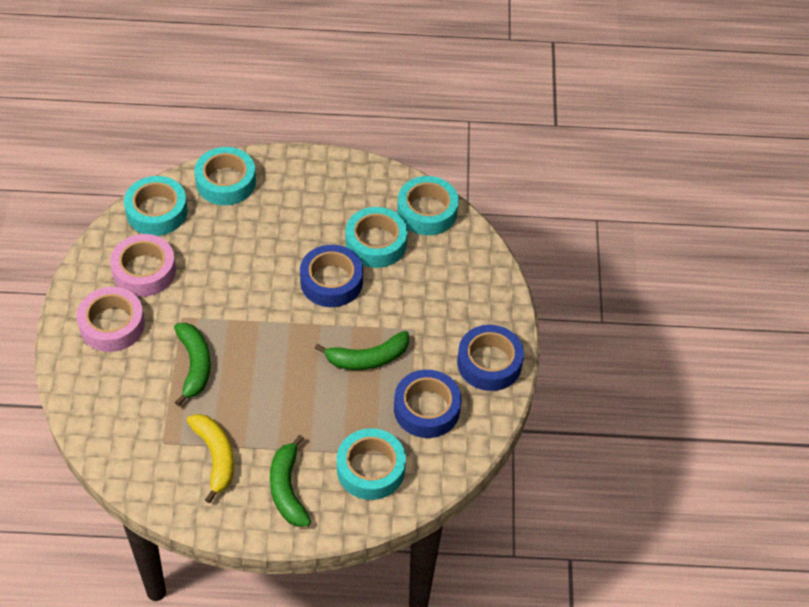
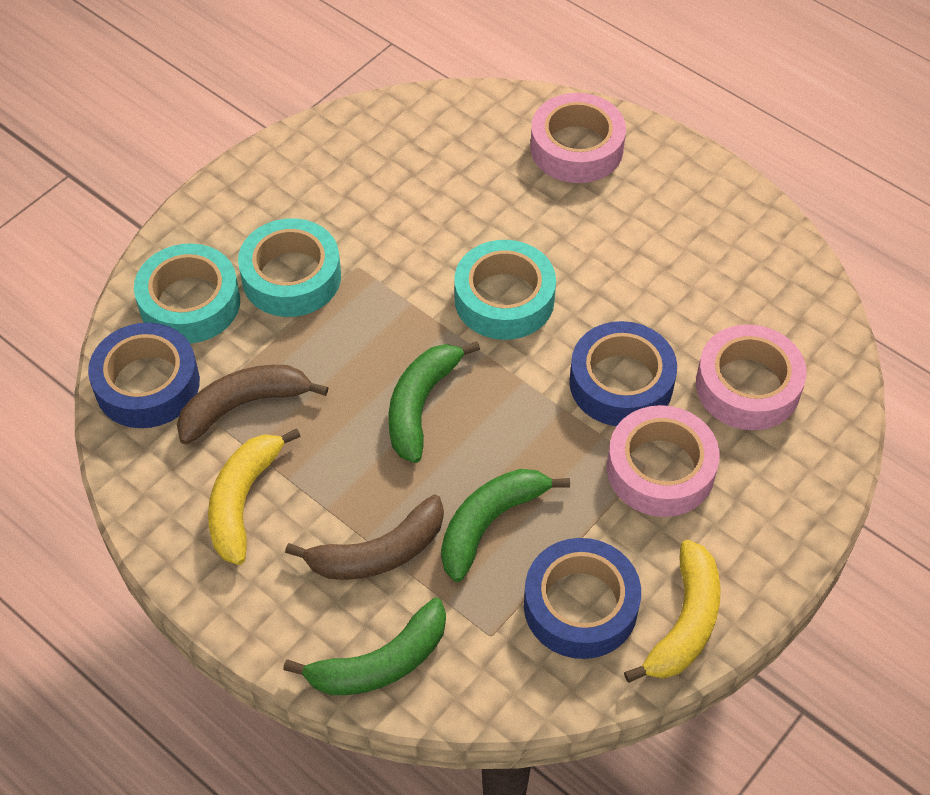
brown banana: 0 -> 2
pink tape: 2 -> 3
turquoise tape: 5 -> 3
yellow banana: 1 -> 2

